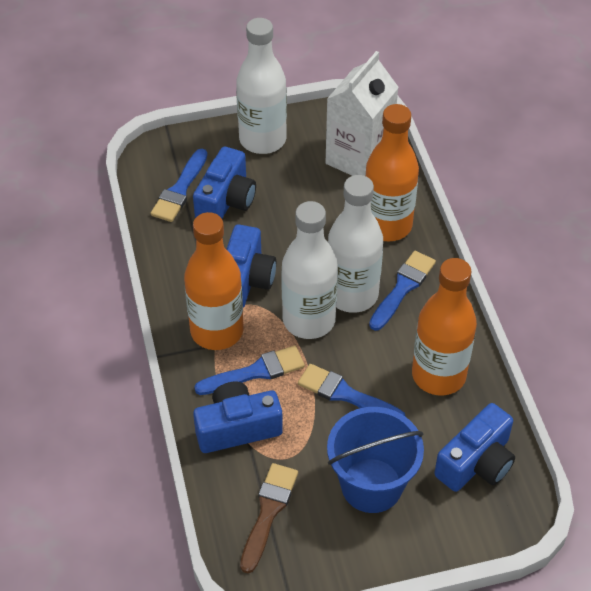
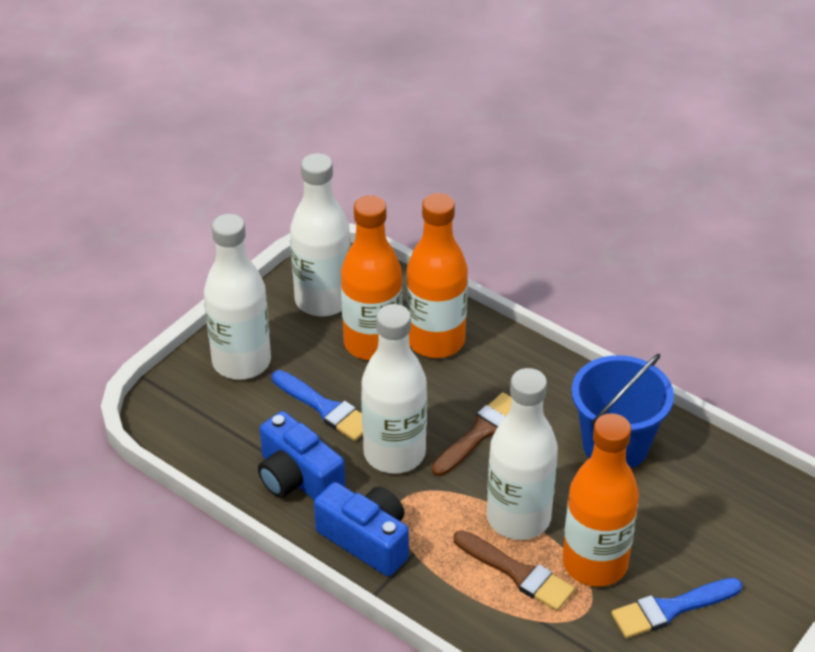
blue brush: 4 -> 2
blue camera: 4 -> 2
brown brush: 1 -> 2
white bottle: 3 -> 4
white carton: 1 -> 0

